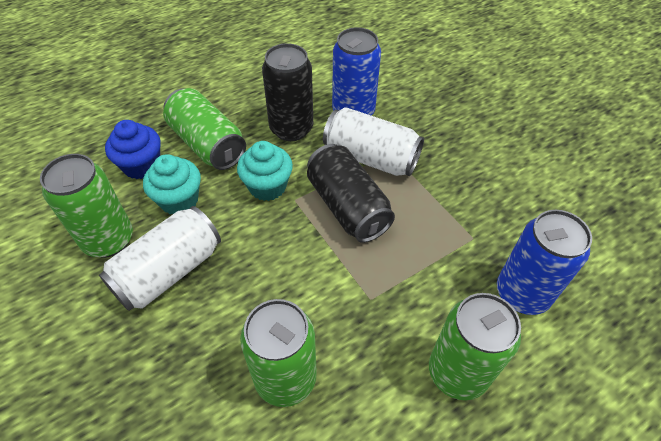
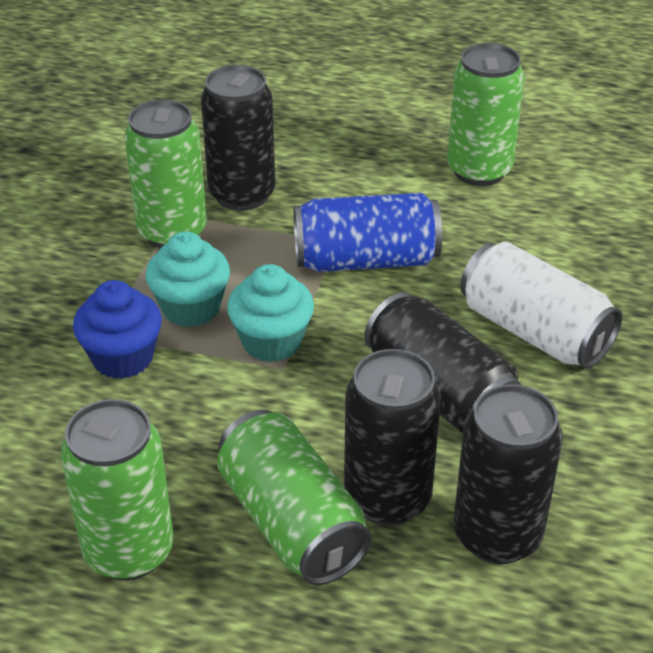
black can: 2 -> 4
blue can: 2 -> 1
white can: 2 -> 1

